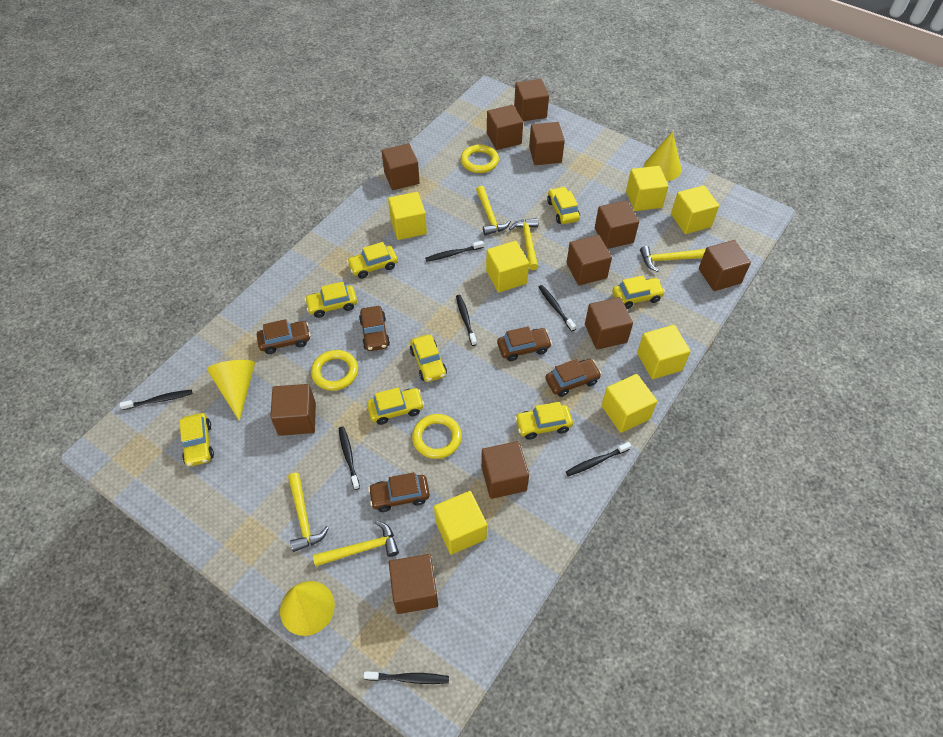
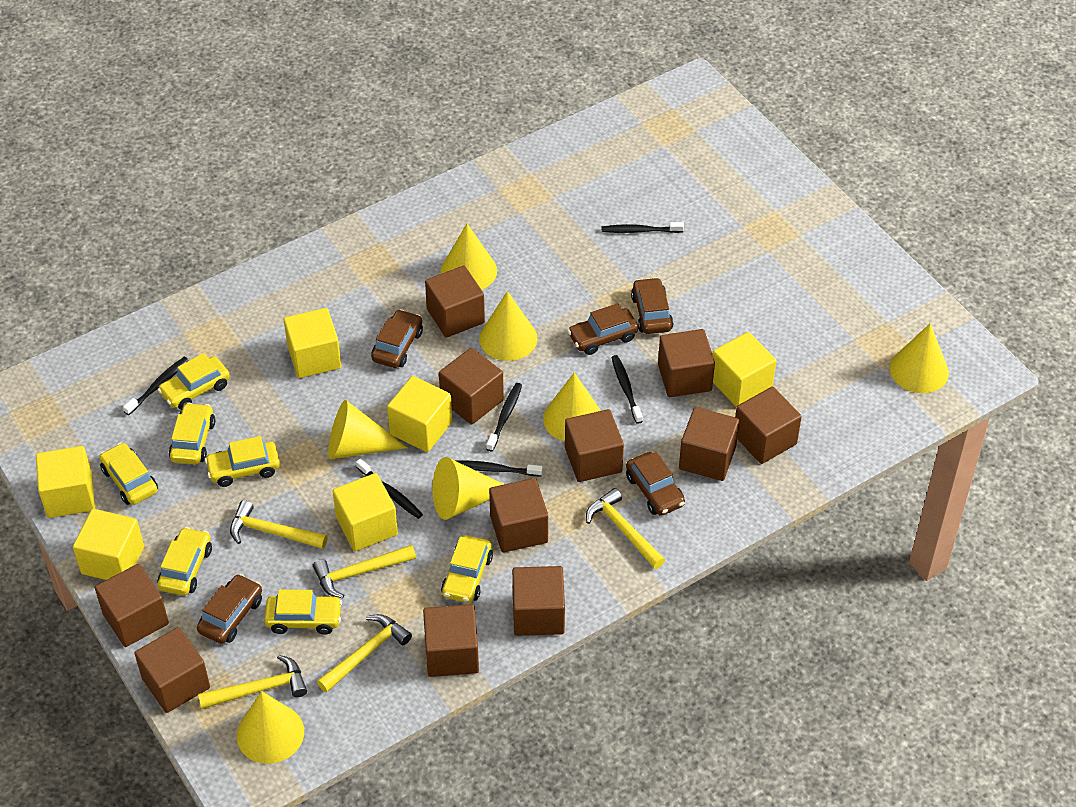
black toothbrush: 7 -> 6
yellow car: 8 -> 7
yellow cone: 3 -> 7
yellow cube: 7 -> 6
yellow ring: 3 -> 0

